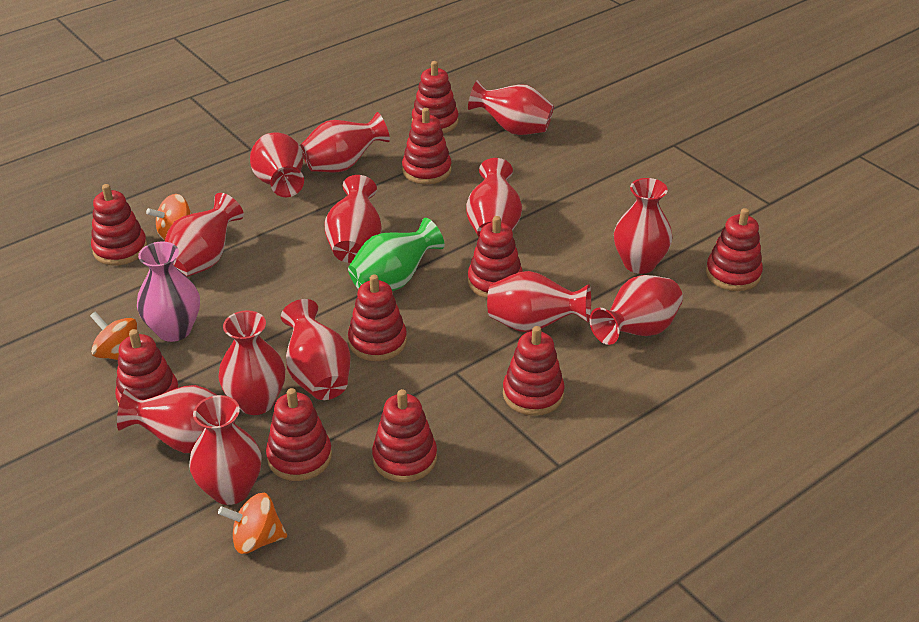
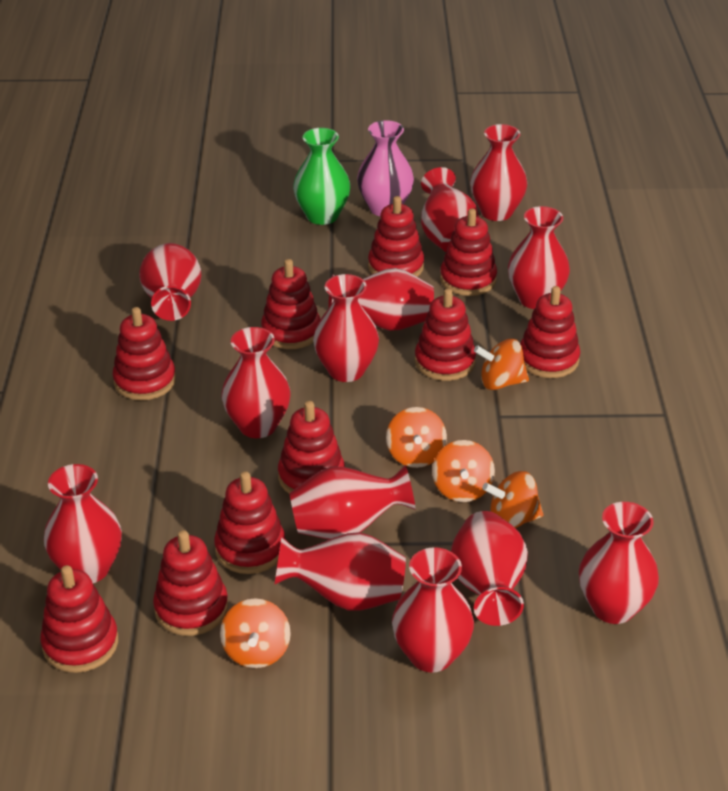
orange spinning top: 3 -> 5

